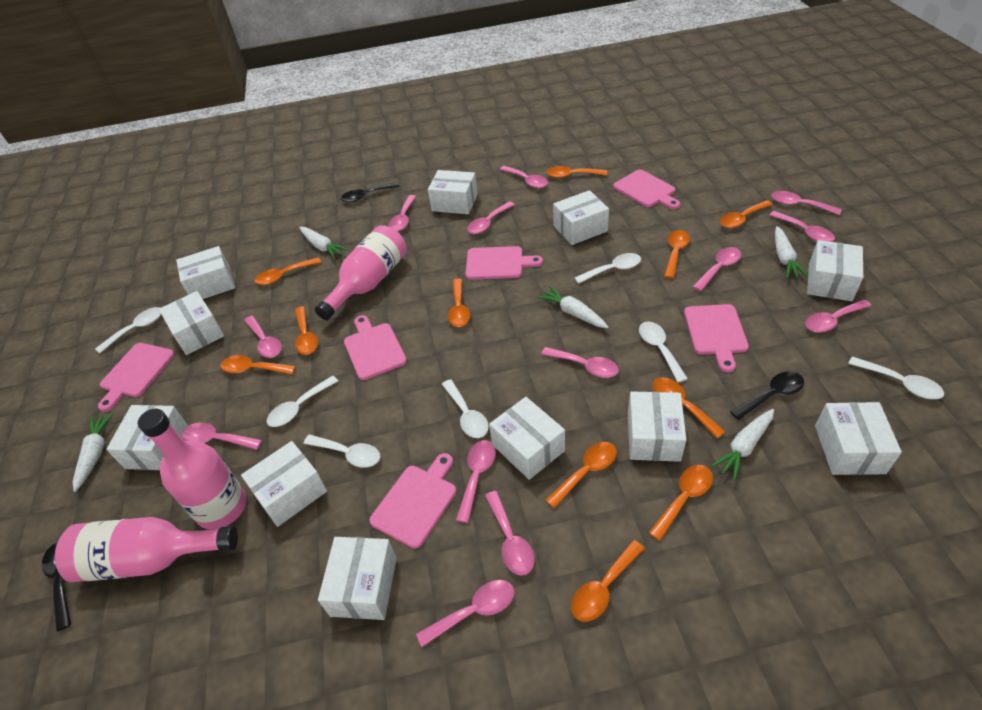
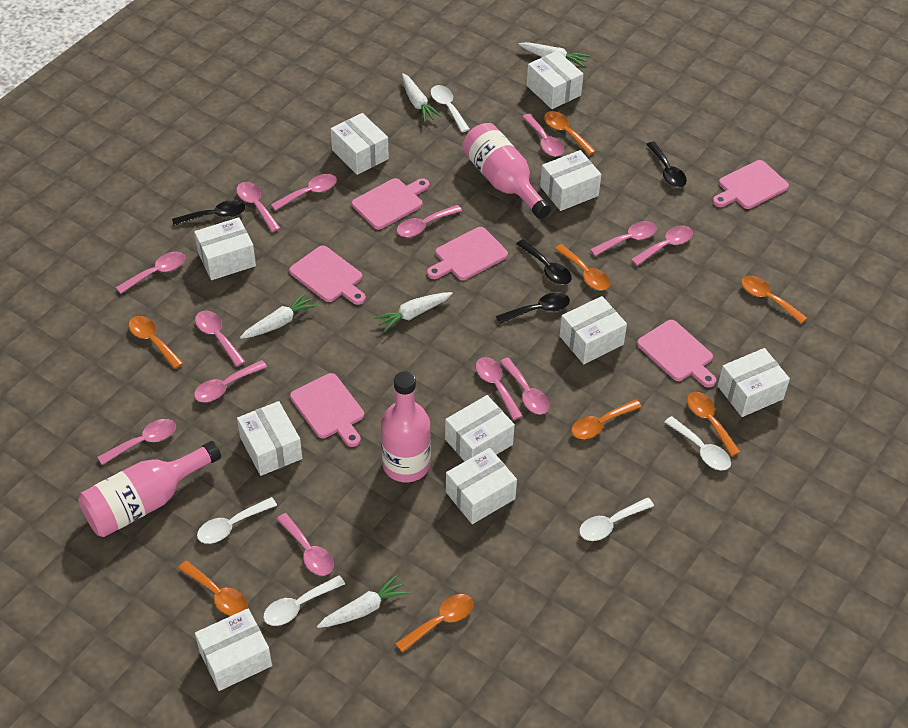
black spoon: 3 -> 4
orange spoon: 11 -> 8
white box: 11 -> 10
white spoon: 7 -> 5

